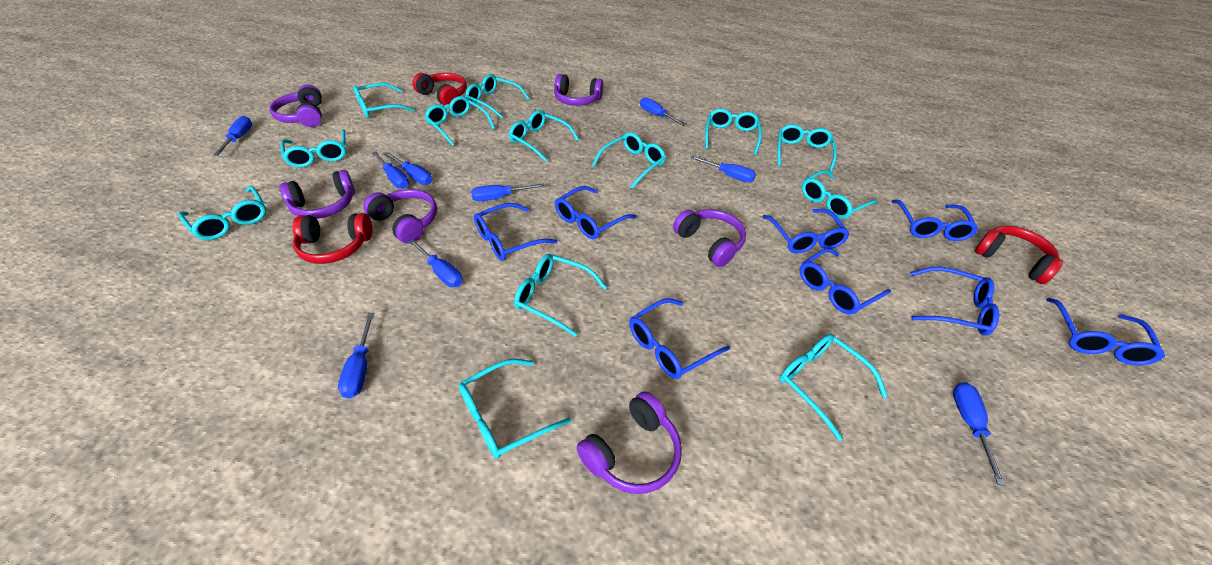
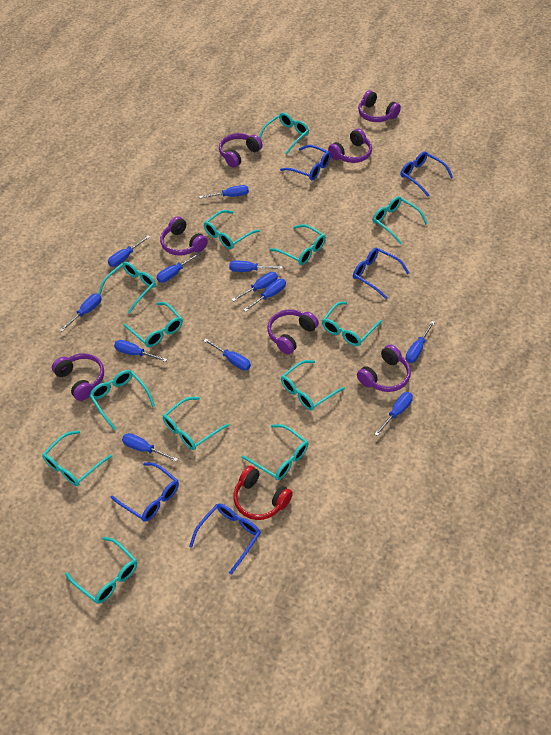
blue glasses: 8 -> 5
blue screwdriver: 9 -> 12
purple headphones: 6 -> 7
red headphones: 3 -> 1

